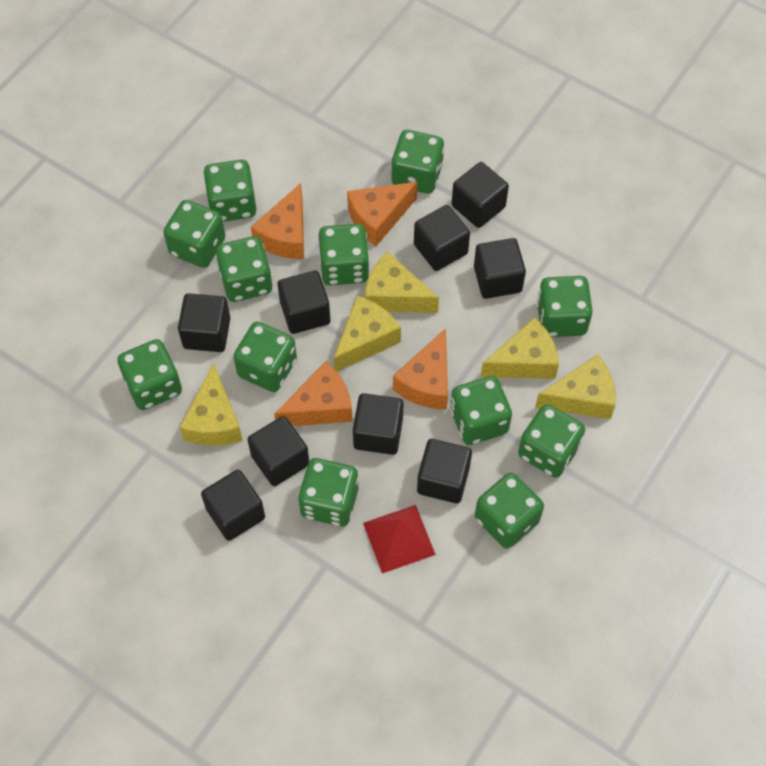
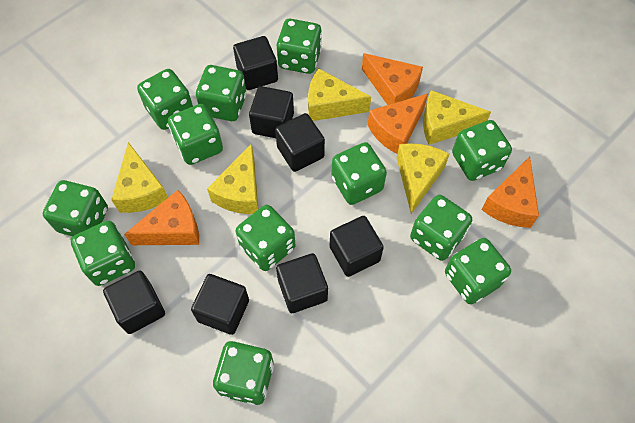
black cube: 9 -> 7
red pyramid: 1 -> 0

